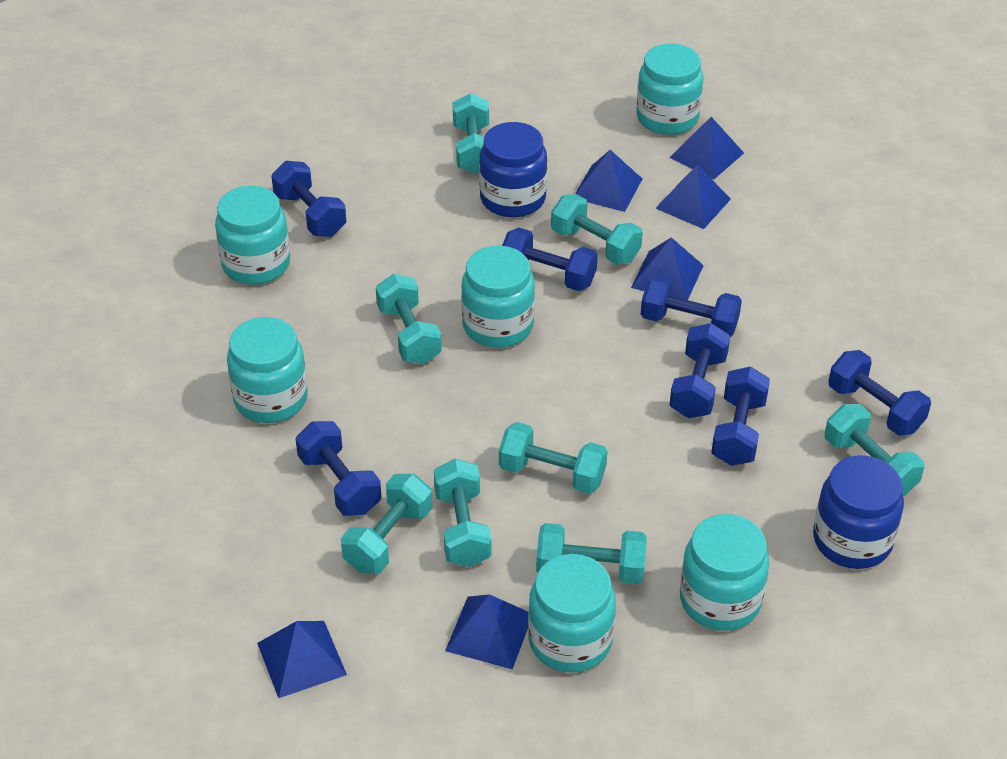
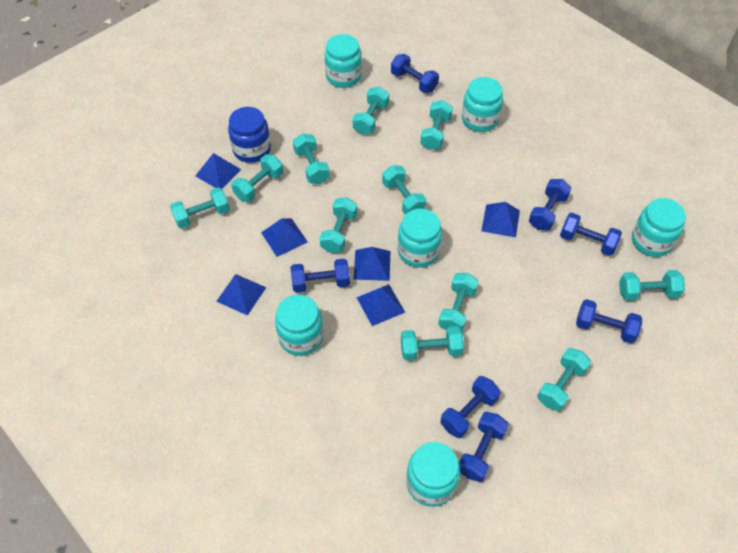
blue jar: 2 -> 1
turquoise dumbbell: 8 -> 11

